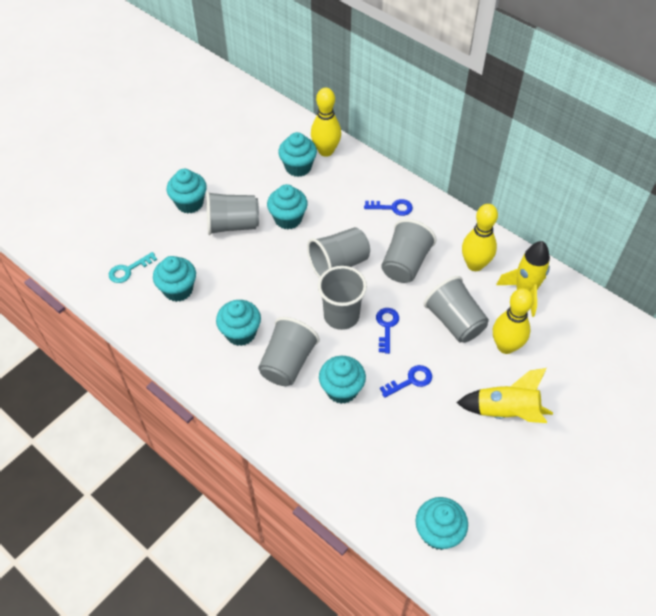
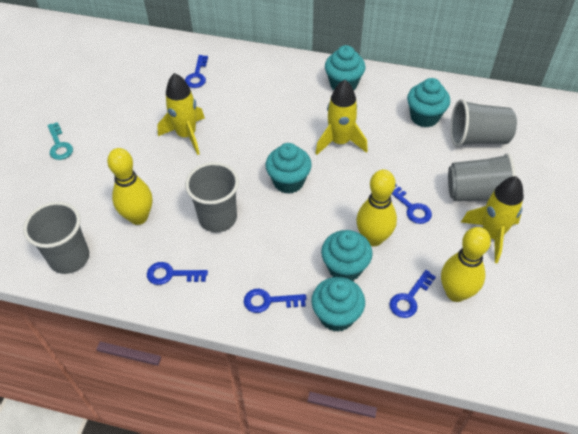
blue key: 3 -> 5
grey cup: 6 -> 4
turquoise cupcake: 7 -> 5
yellow rocket: 2 -> 3

